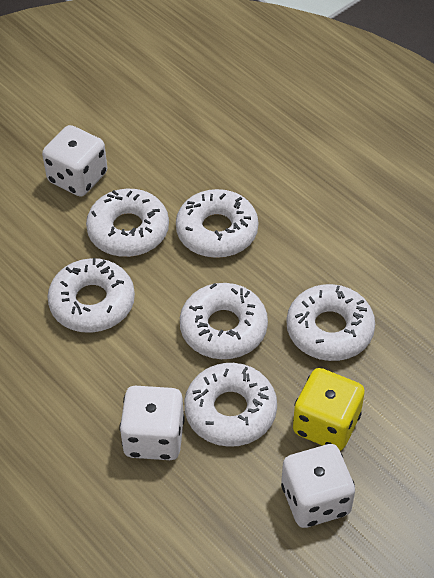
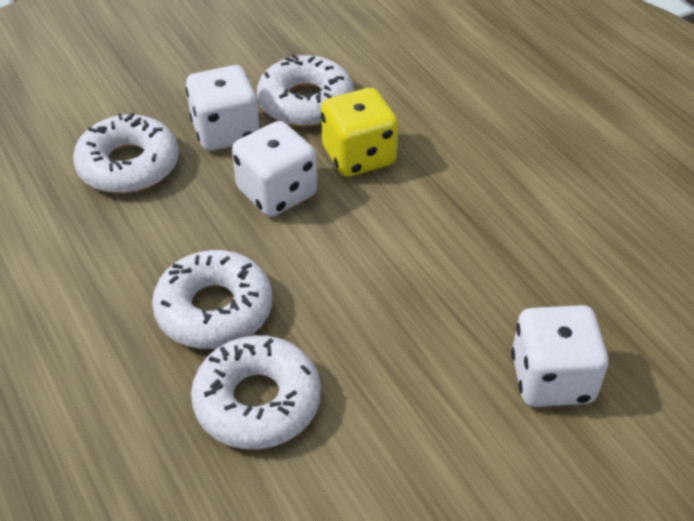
white donut: 6 -> 4

